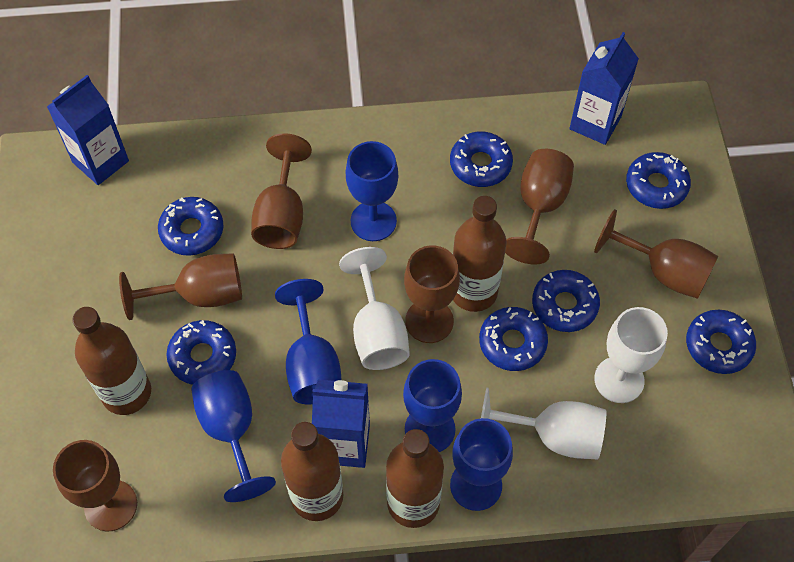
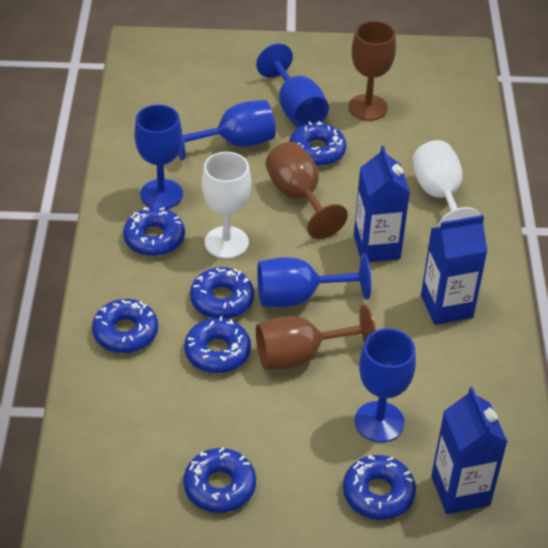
brown bottle: 4 -> 0
brown goblet: 6 -> 3
white goblet: 3 -> 2

